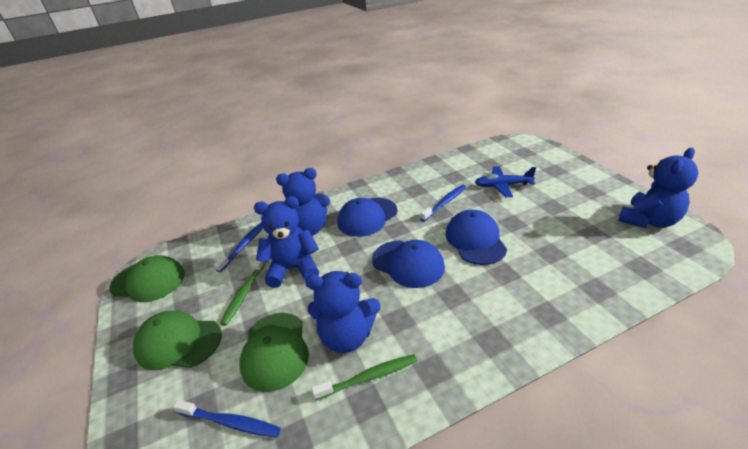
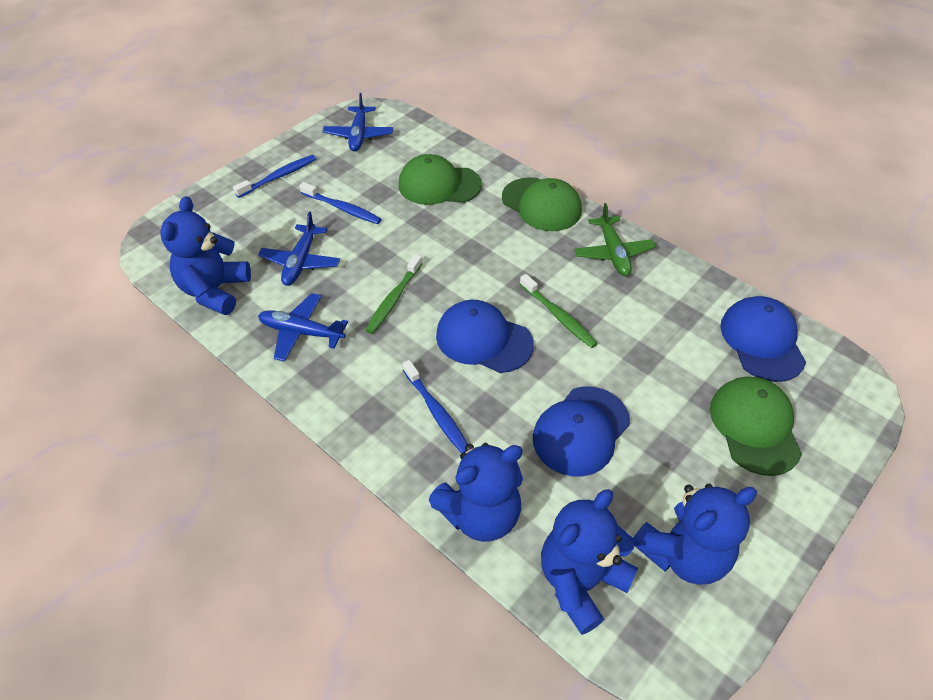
blue plane: 1 -> 3
green plane: 0 -> 1

